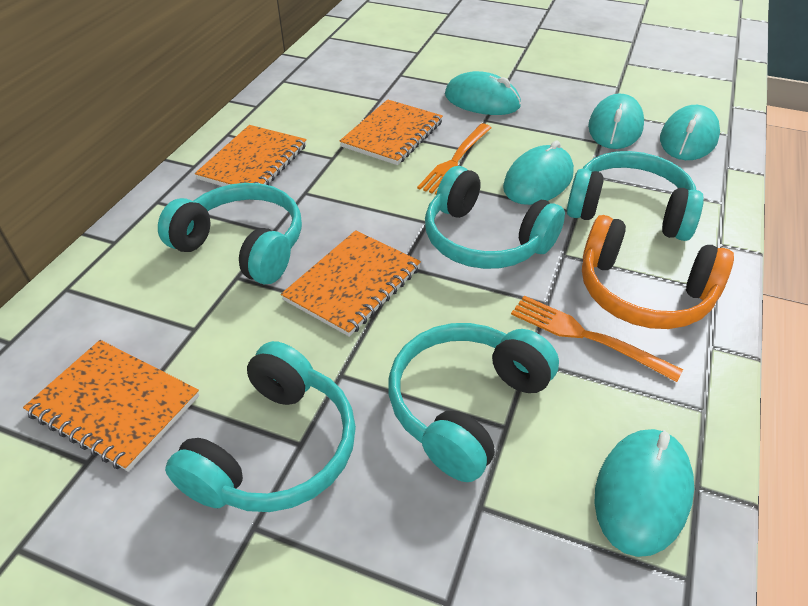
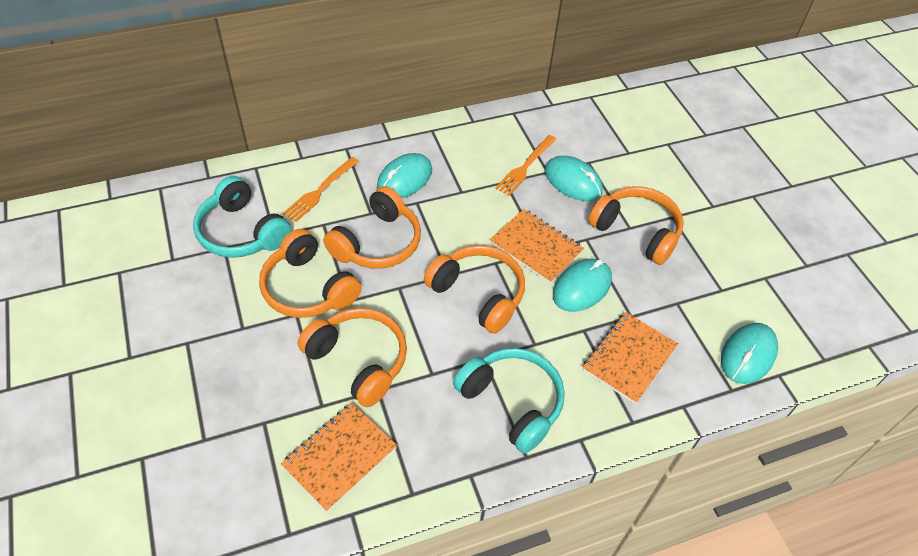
orange headphones: 1 -> 5
orange notebook: 4 -> 3
turquoise headphones: 5 -> 2
turquoise mouse: 5 -> 4

